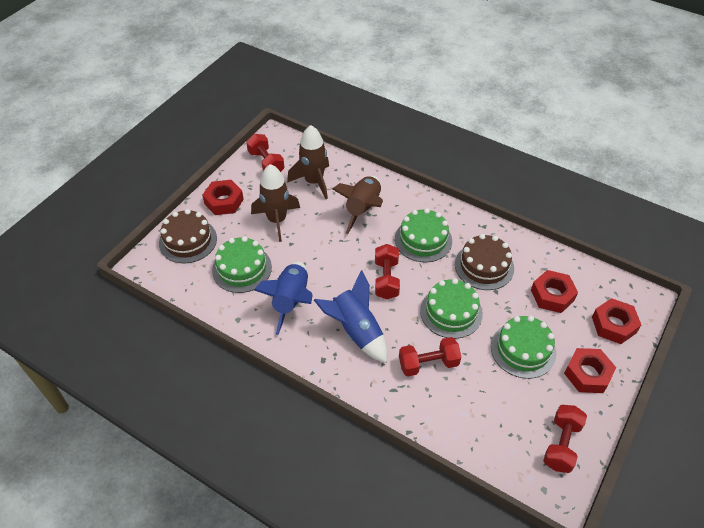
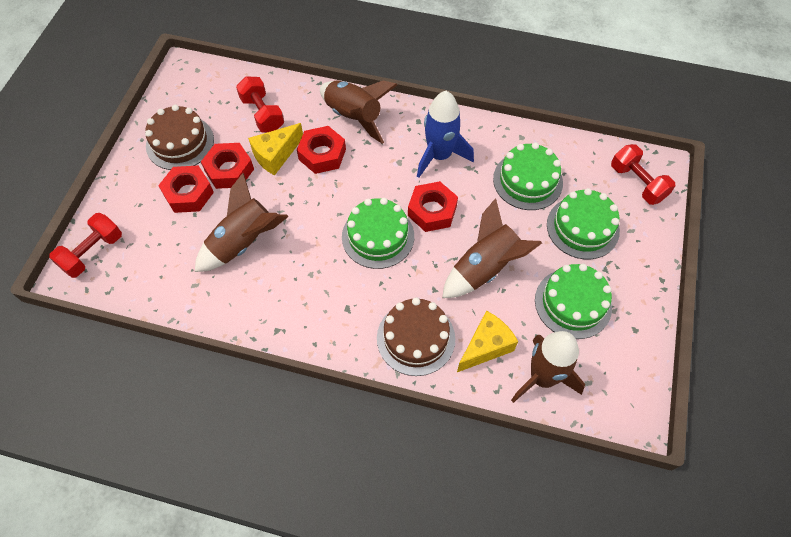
blue rocket: 2 -> 1
brown rocket: 3 -> 4
red dumbbell: 4 -> 3
yellow cheese: 0 -> 2

